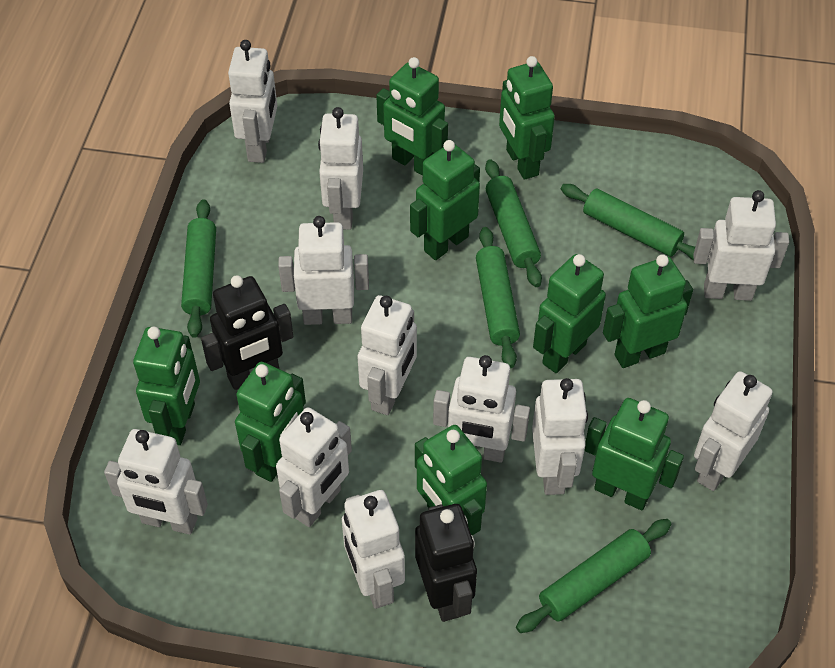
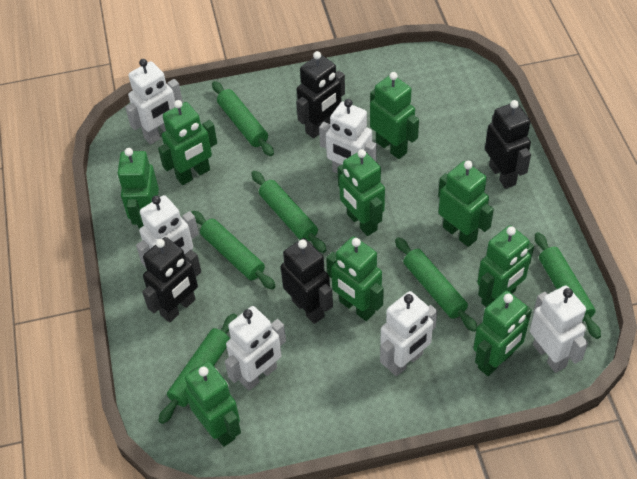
black robot: 2 -> 4
green rolling pin: 5 -> 6
white robot: 11 -> 6

